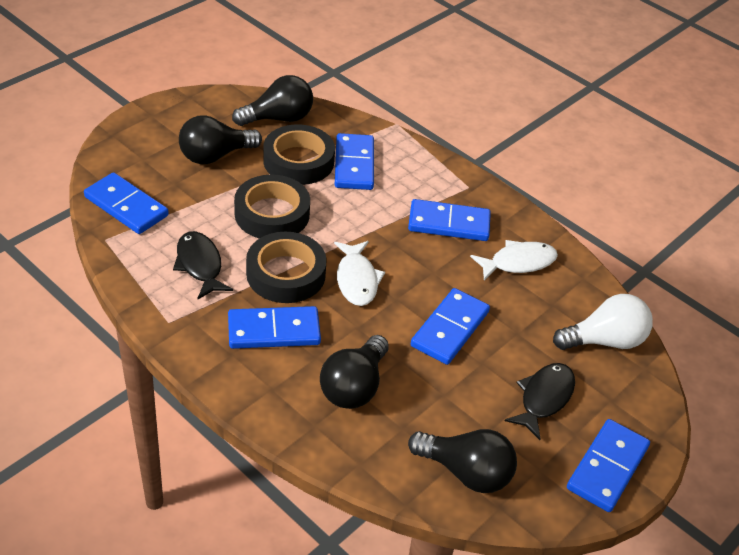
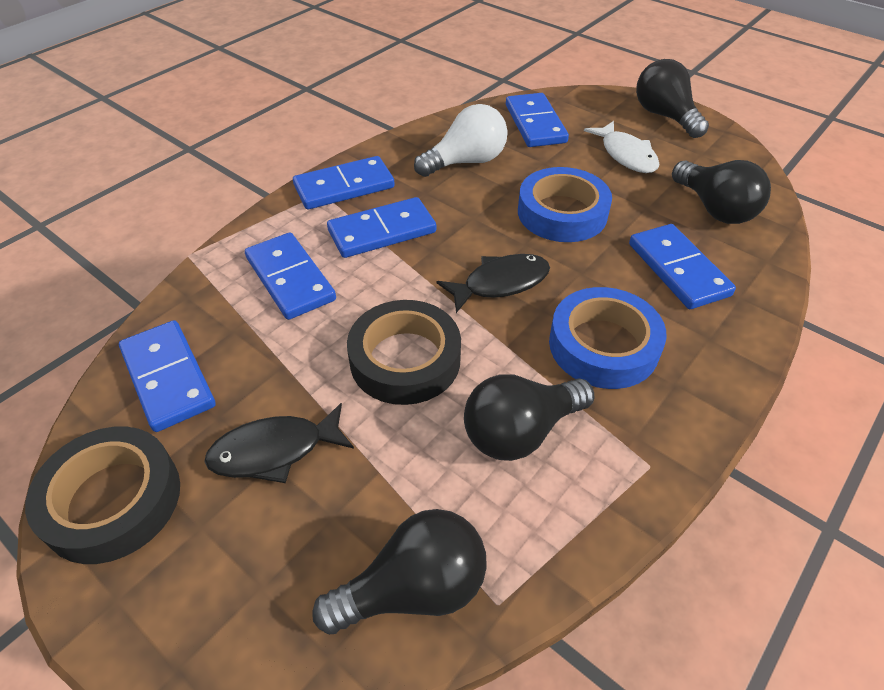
black tape: 3 -> 2
blue tape: 0 -> 2
white fish: 2 -> 1

